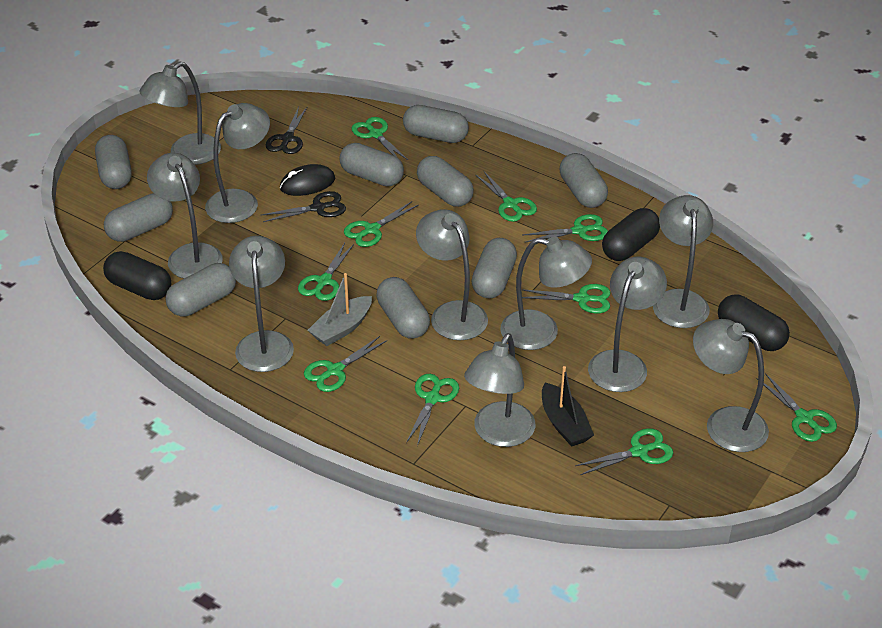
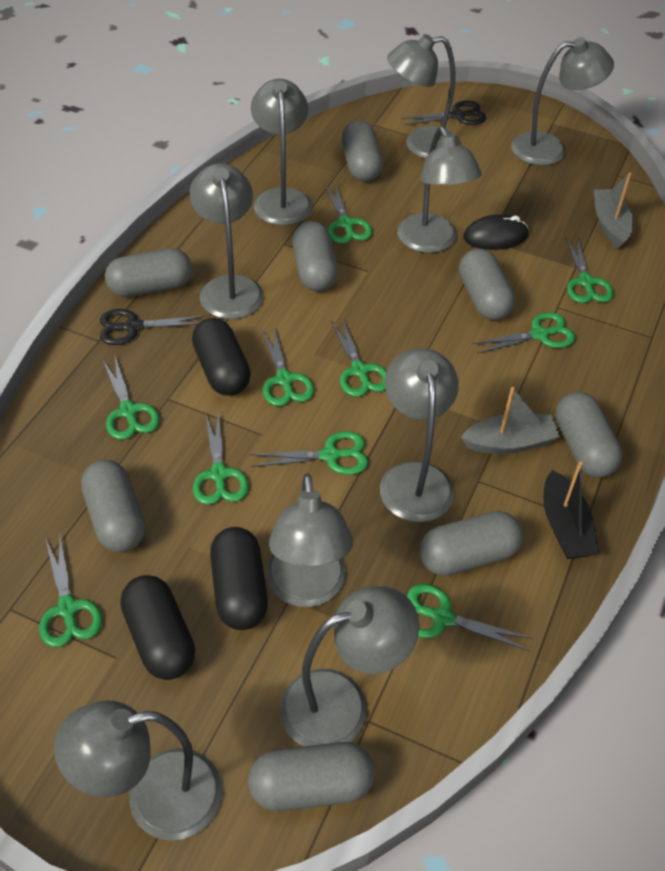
grey boat: 1 -> 2
grey capsule: 9 -> 8
grey lamp: 10 -> 9

